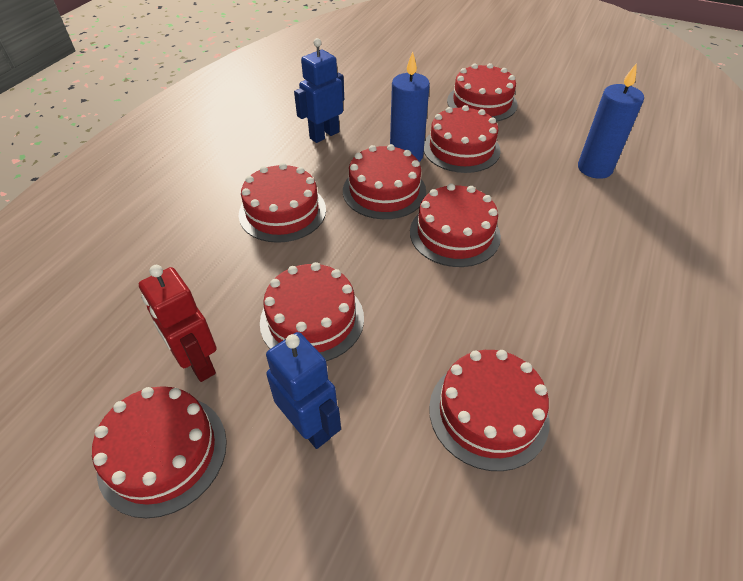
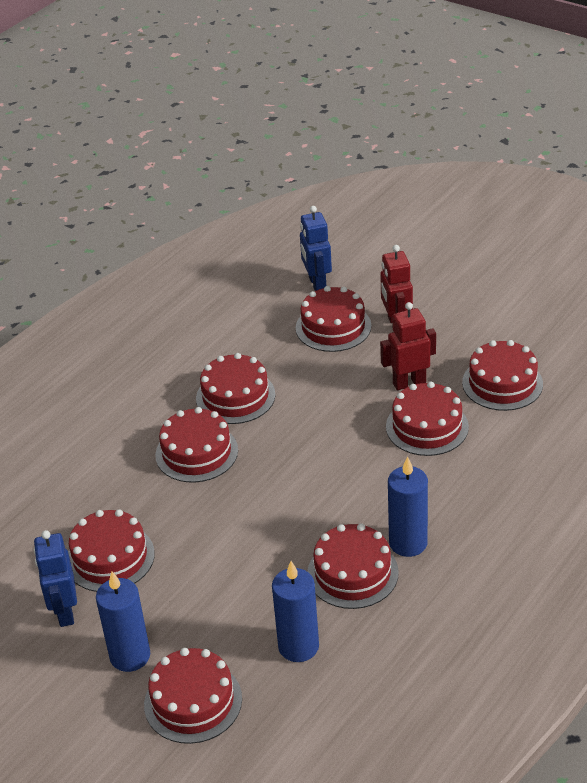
blue candle: 2 -> 3
red robot: 1 -> 2

